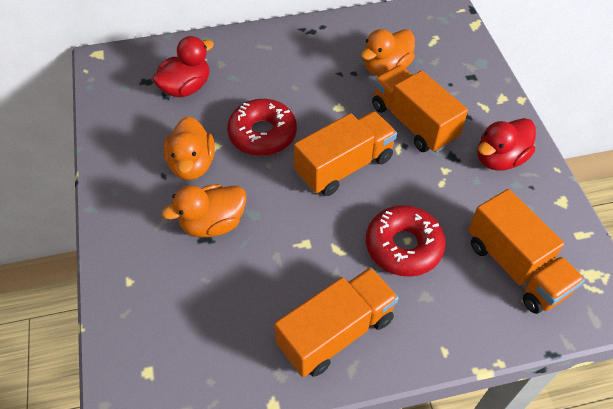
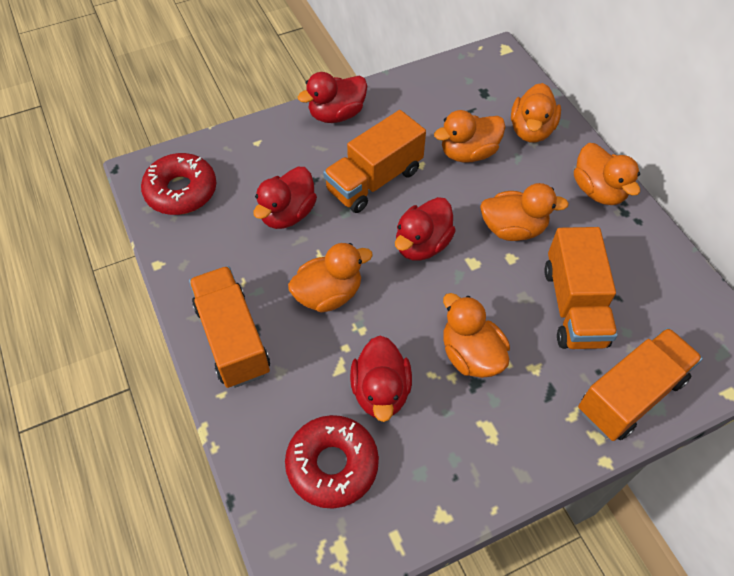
orange duck: 3 -> 6
red duck: 2 -> 4

